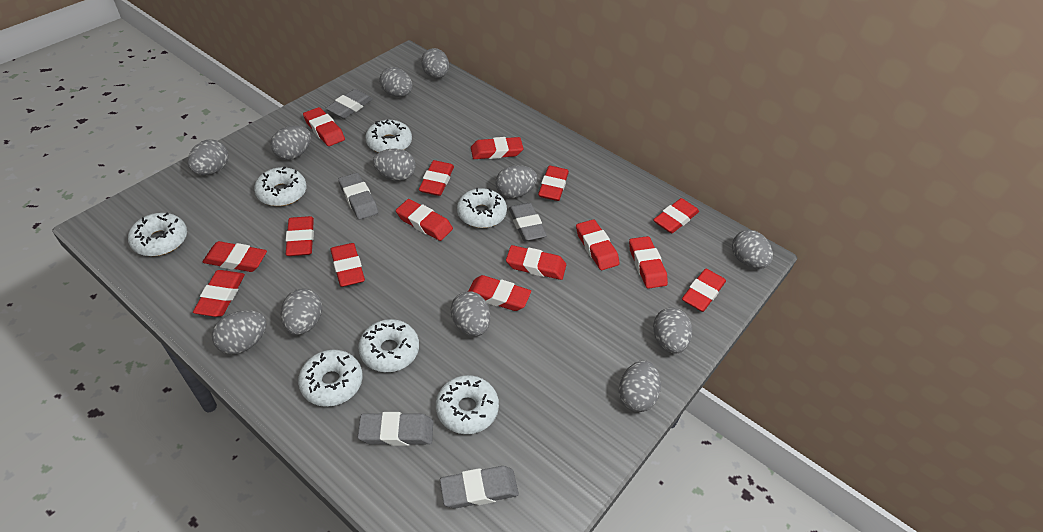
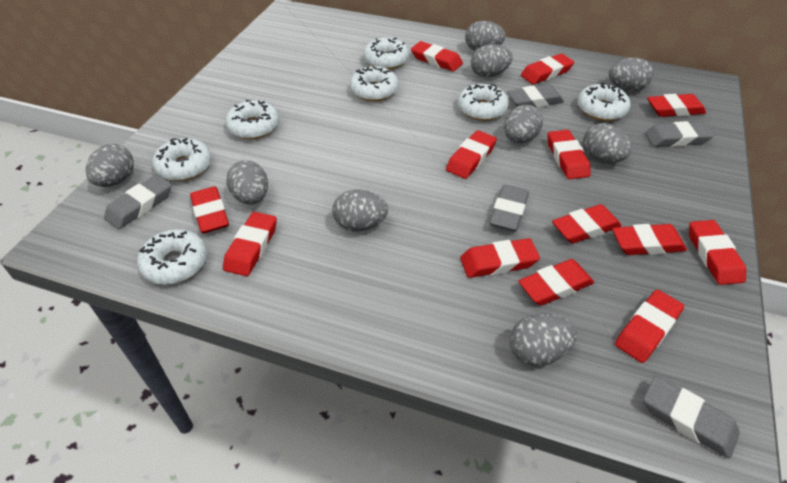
grey egg: 12 -> 9
red eraser: 15 -> 13

